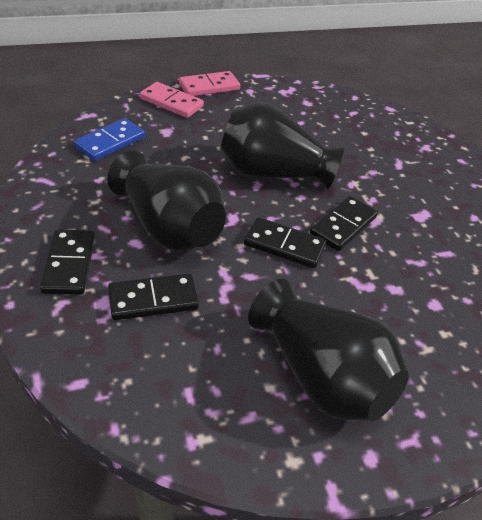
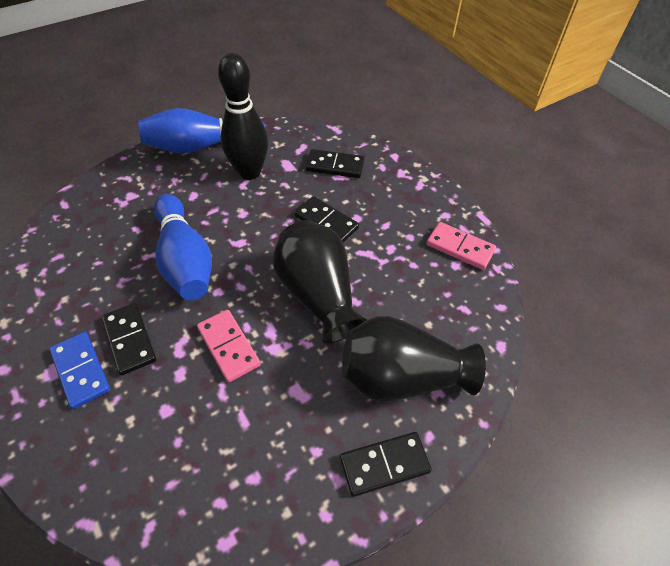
black bowling pin: 0 -> 1
black vase: 3 -> 2
blue bowling pin: 0 -> 2

